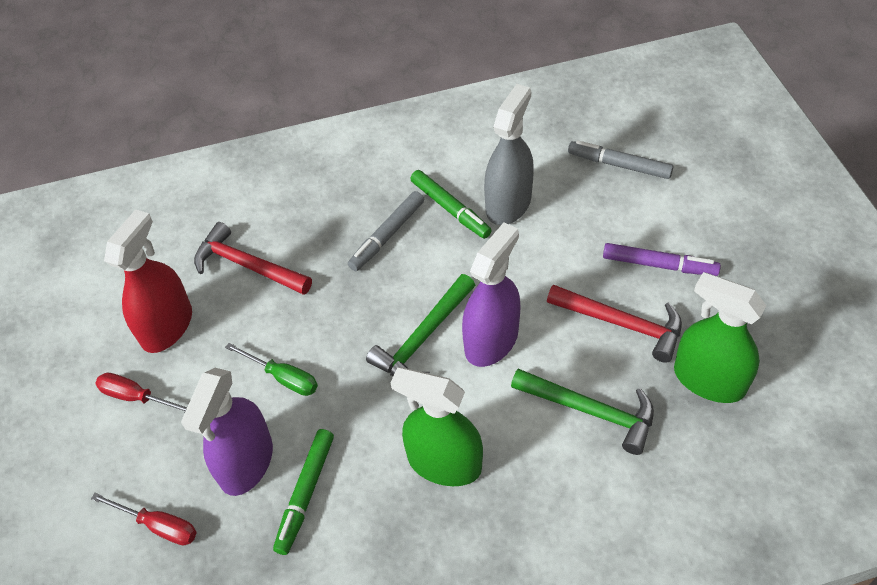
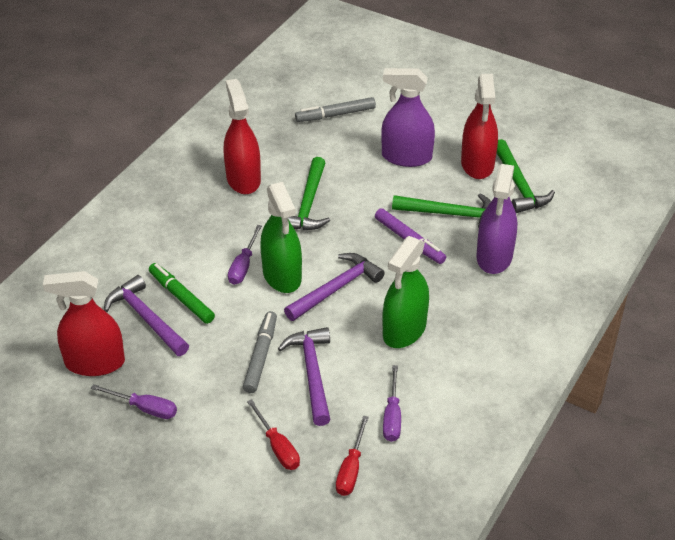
green hammer: 2 -> 3
green marker: 2 -> 1
green screwdriver: 1 -> 0
grey spray bottle: 1 -> 0
purple hammer: 0 -> 3
purple screwdriver: 0 -> 3
red hammer: 2 -> 0
red spray bottle: 1 -> 3

